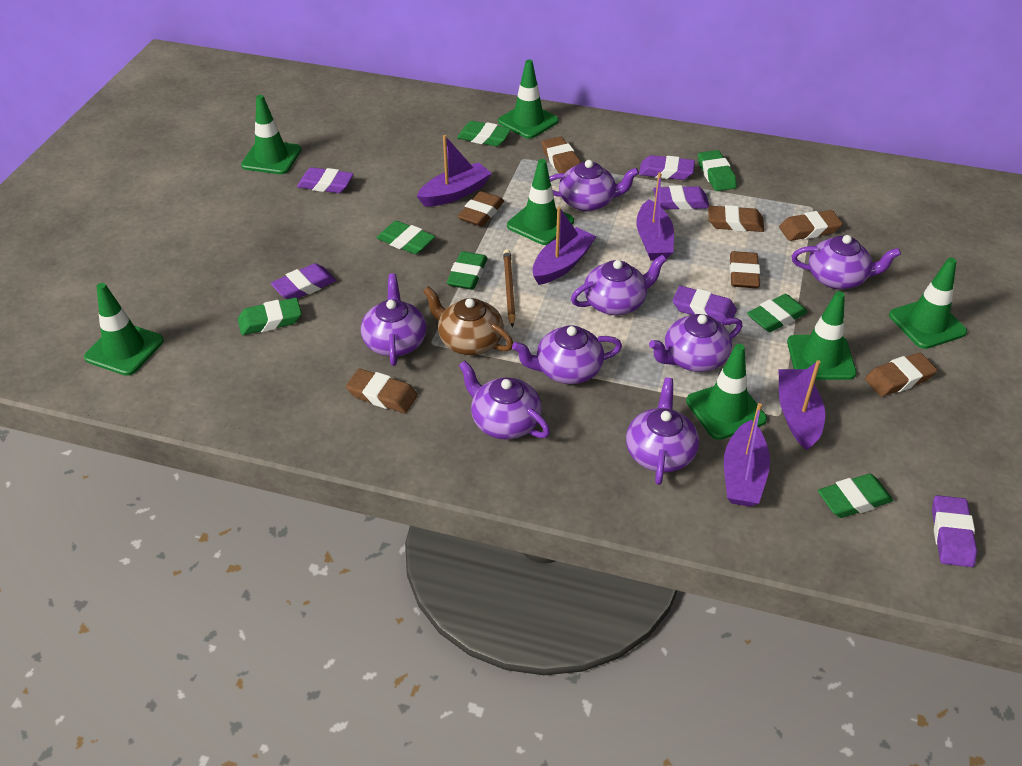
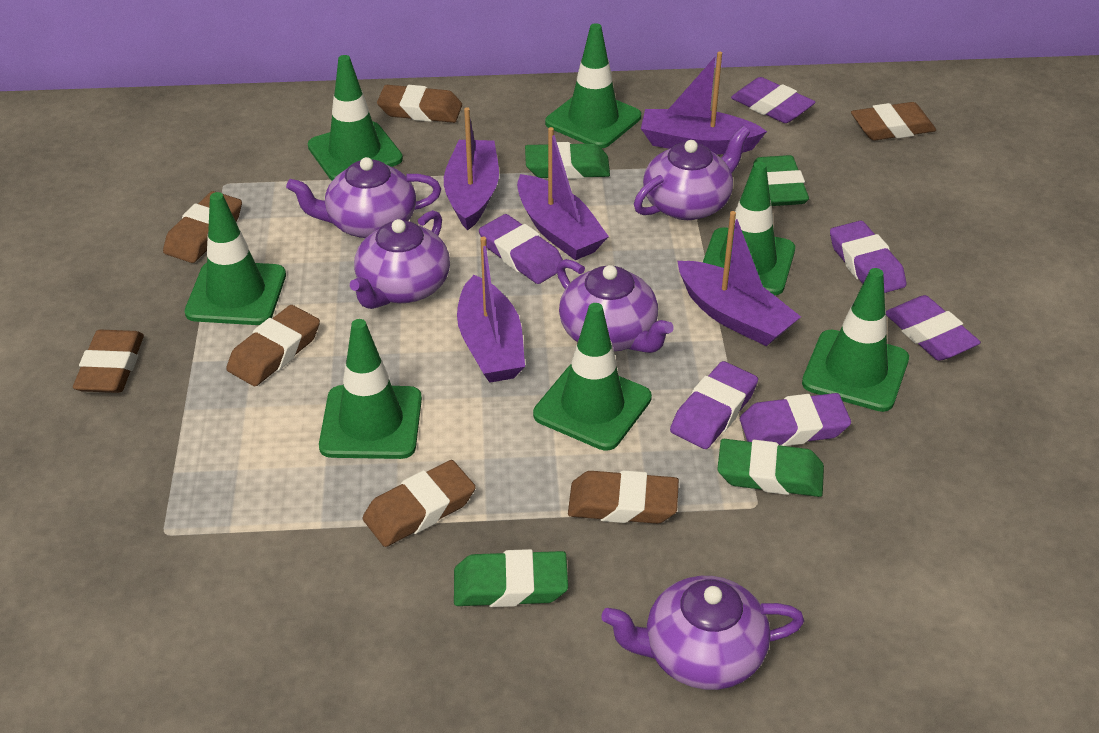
brown pencil: 1 -> 0
brown teapot: 1 -> 0
green eraser: 7 -> 4
purple teapot: 8 -> 5

